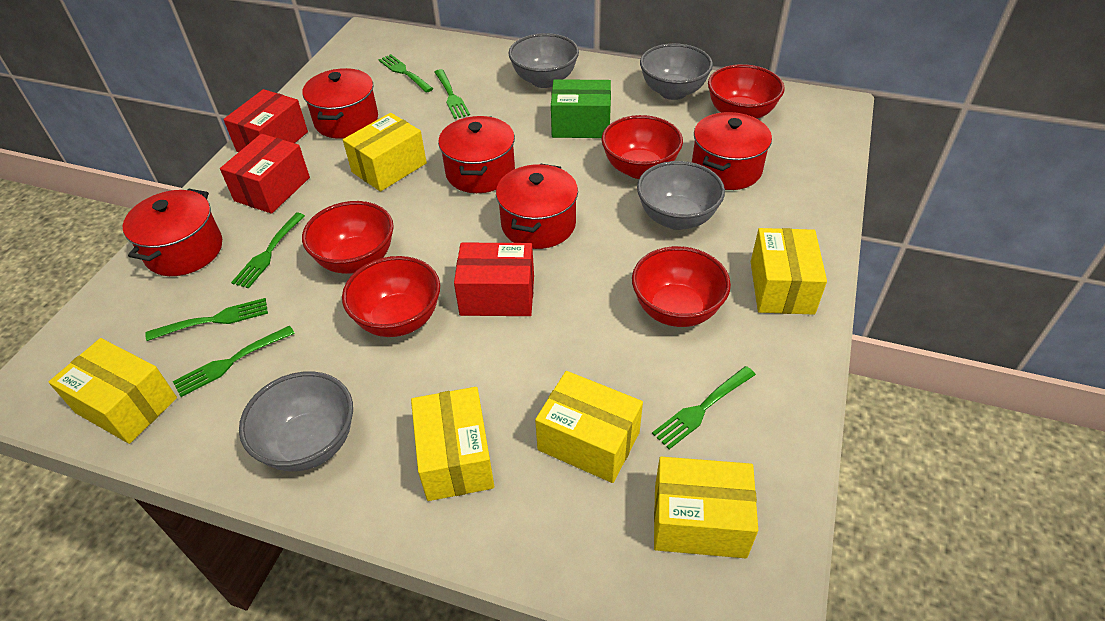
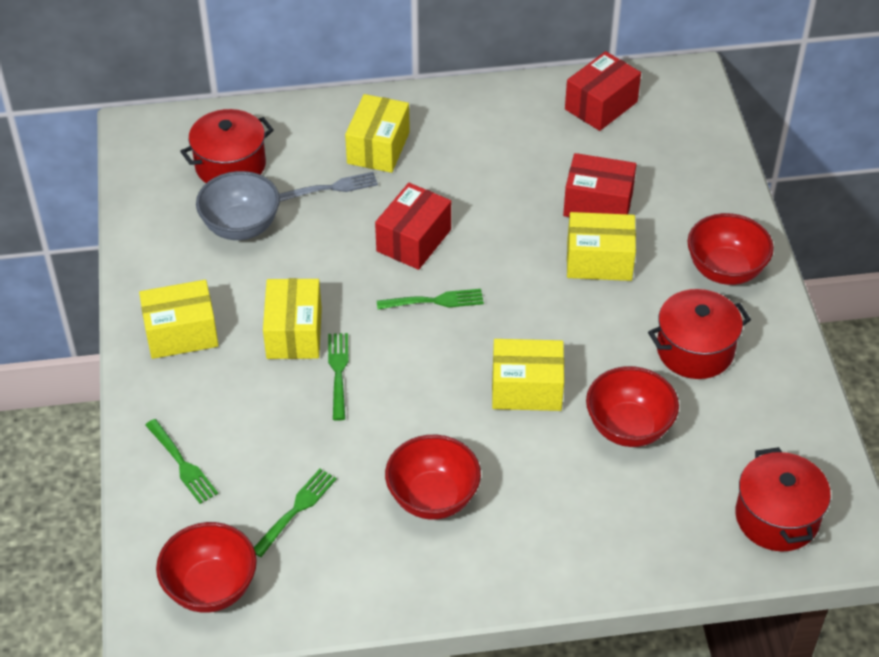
green box: 1 -> 0
green fork: 6 -> 4
grey bowl: 4 -> 1
grey fork: 0 -> 1
red bowl: 5 -> 4
red pot: 5 -> 3
yellow box: 6 -> 5

